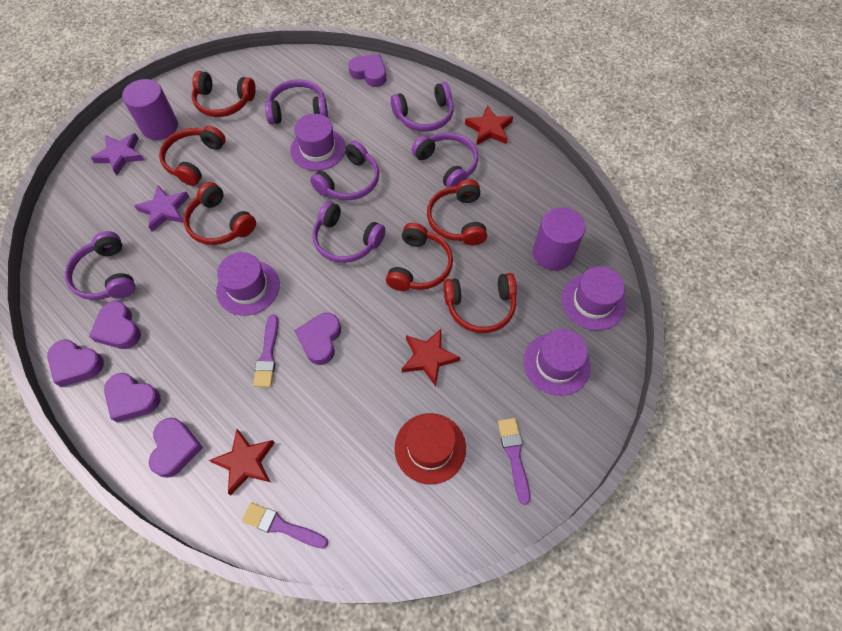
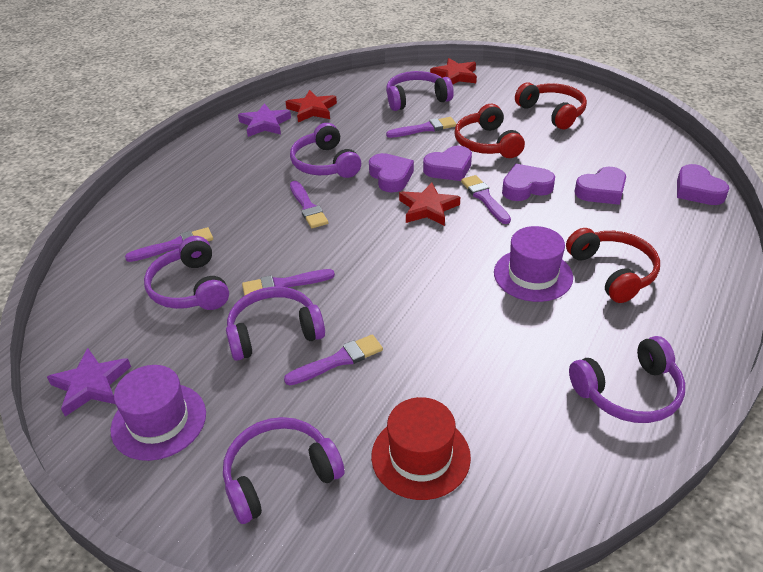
purple brush: 3 -> 6
purple cylinder: 2 -> 0
purple hat: 4 -> 2
purple heart: 6 -> 5
red headphones: 6 -> 3

